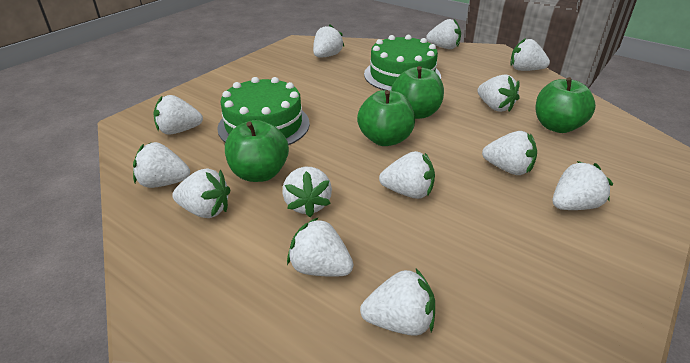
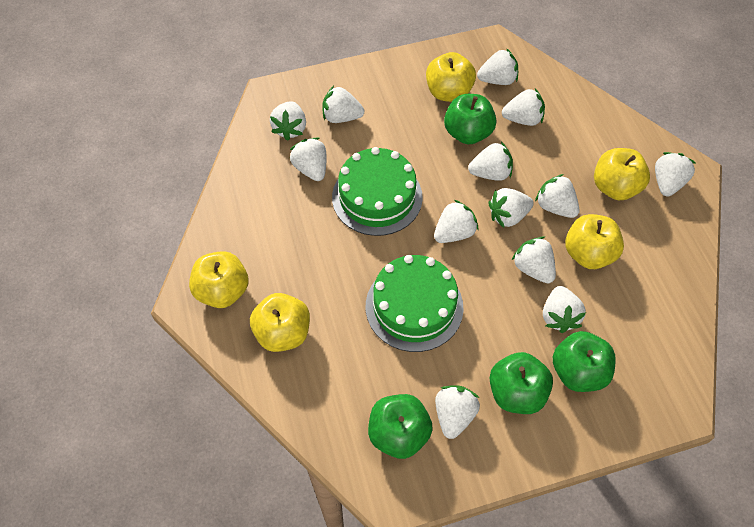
yellow apple: 0 -> 5

